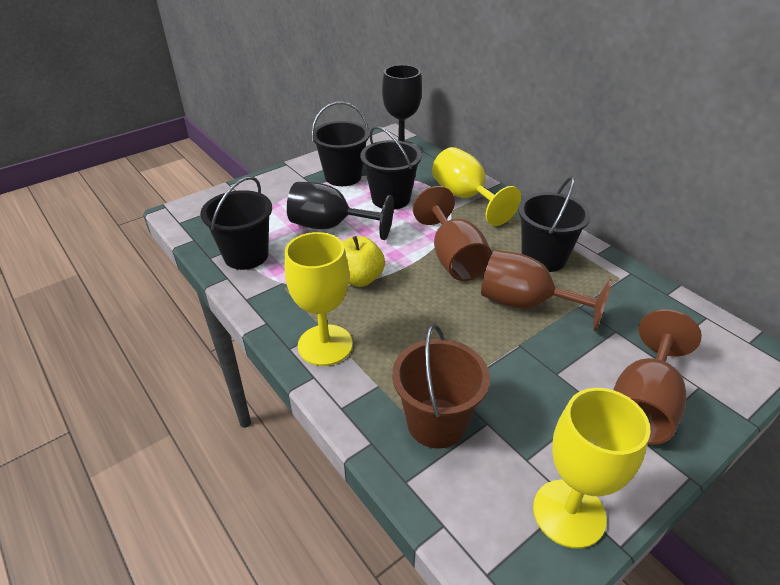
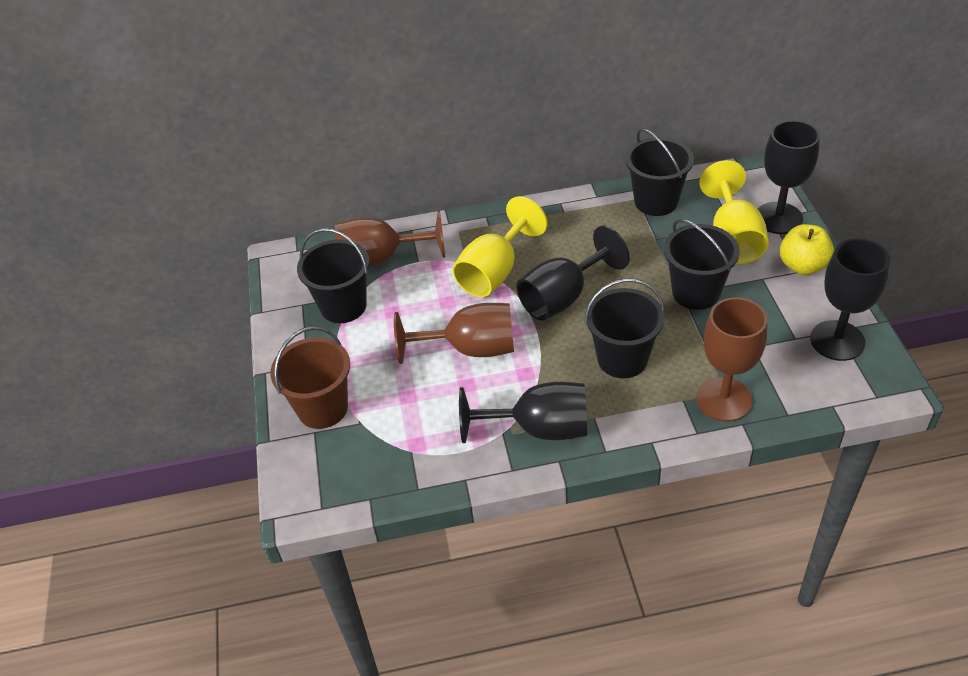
black goblet: 2 -> 4
yellow goblet: 3 -> 2

